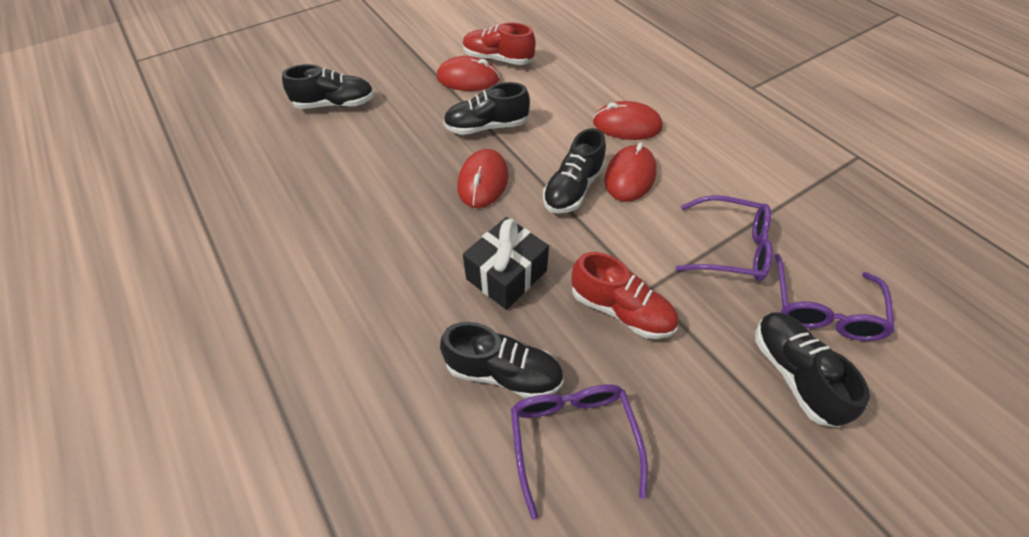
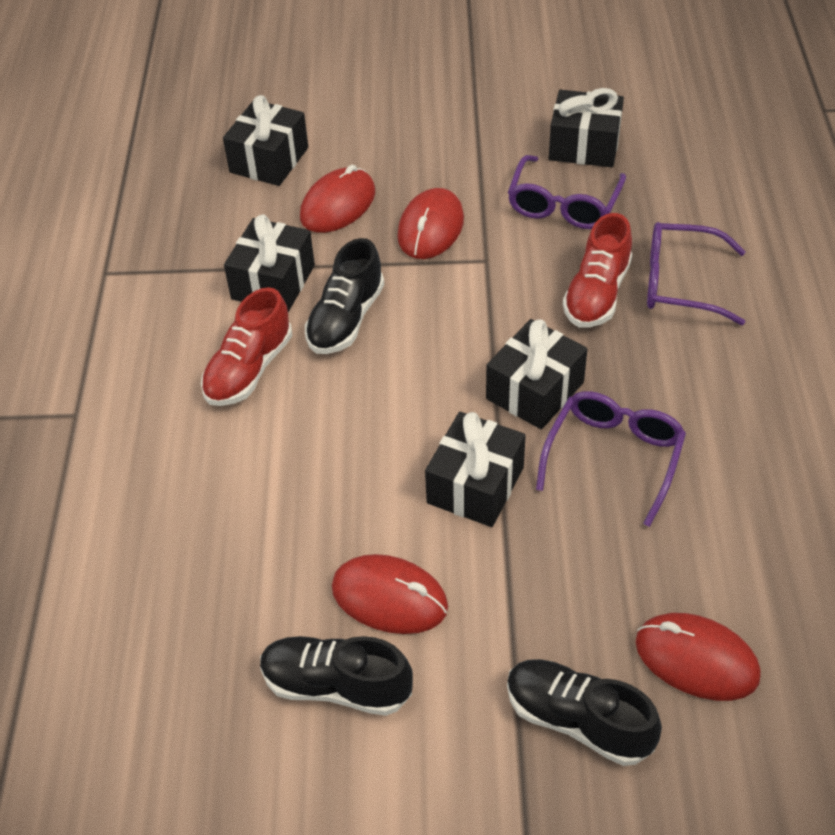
black gift: 1 -> 5
black shoe: 5 -> 3

